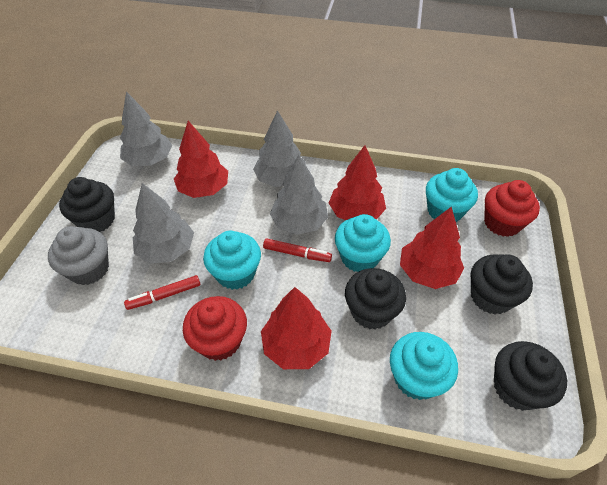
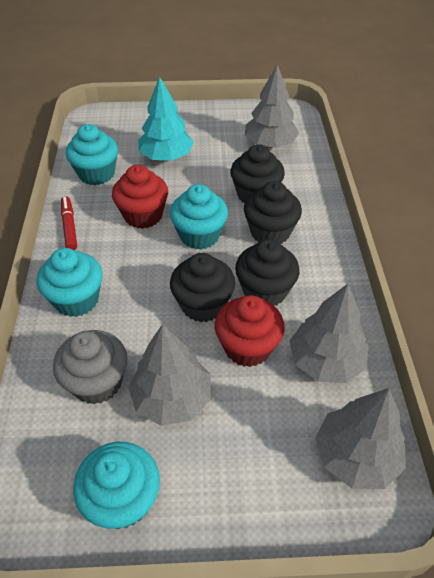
red marker: 2 -> 1
red tree: 4 -> 0
turquoise tree: 0 -> 1

